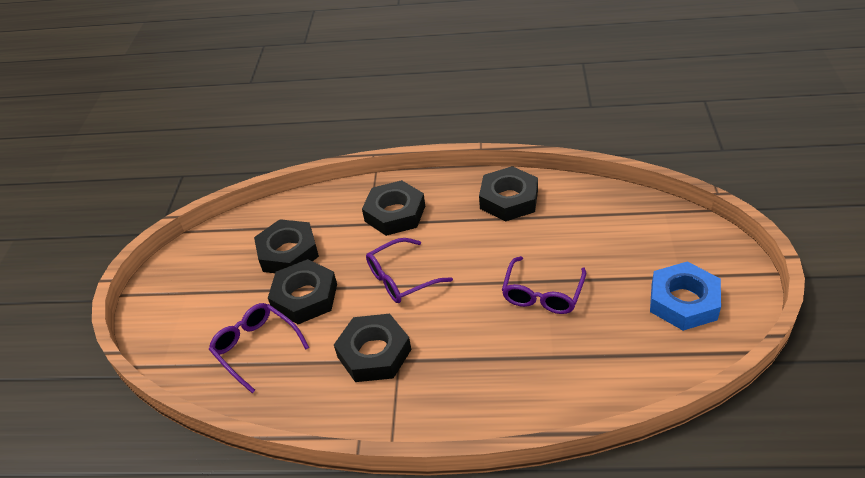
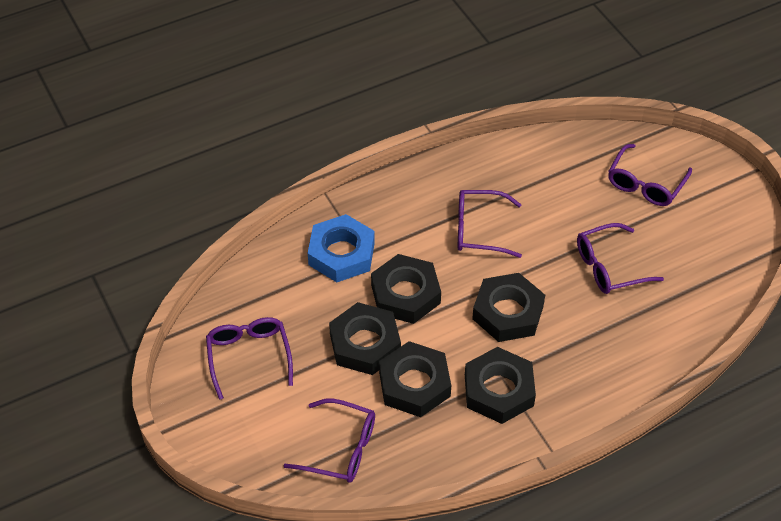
purple glasses: 3 -> 5

